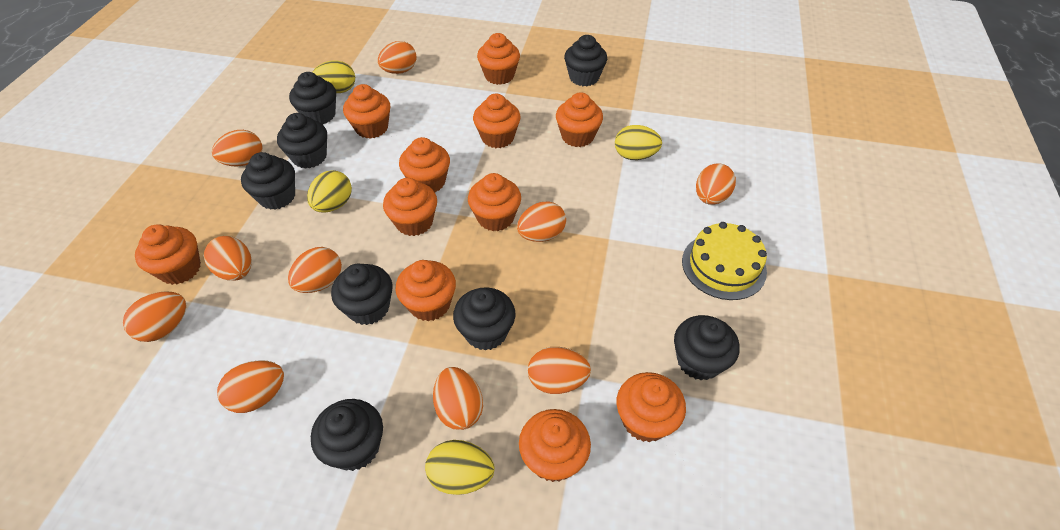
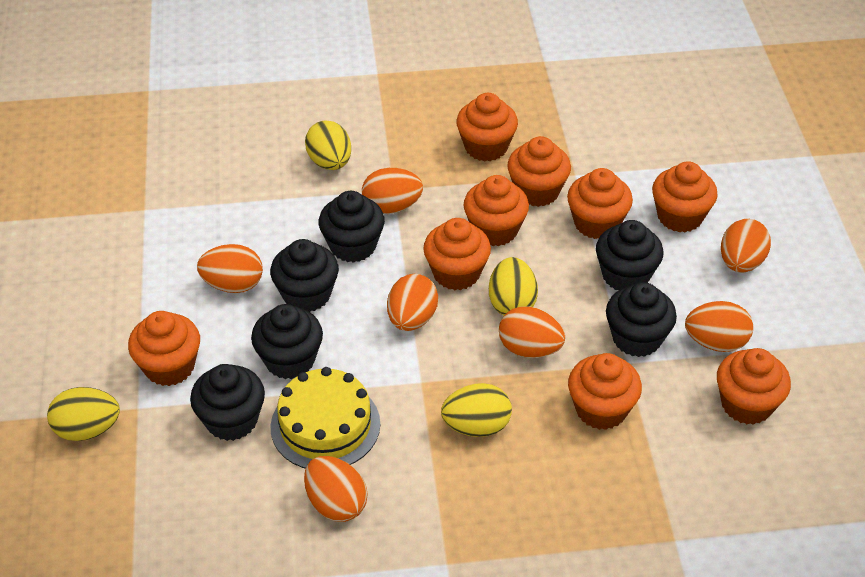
black cupcake: 8 -> 6
orange cupcake: 11 -> 9
orange egg: 10 -> 7

